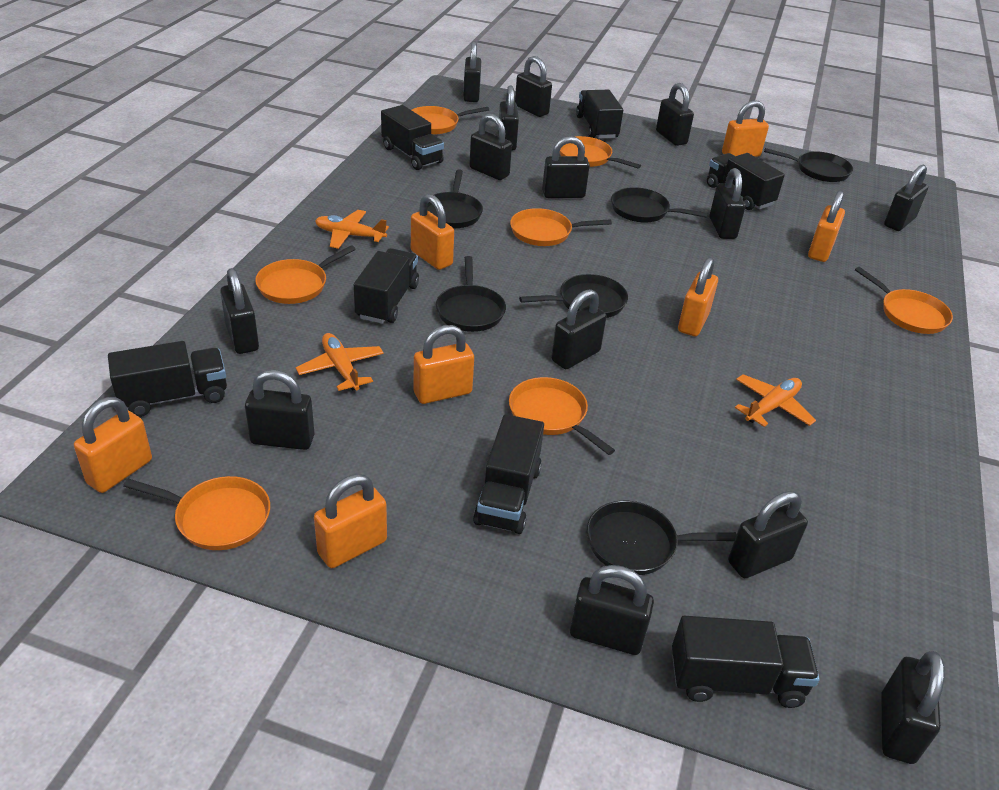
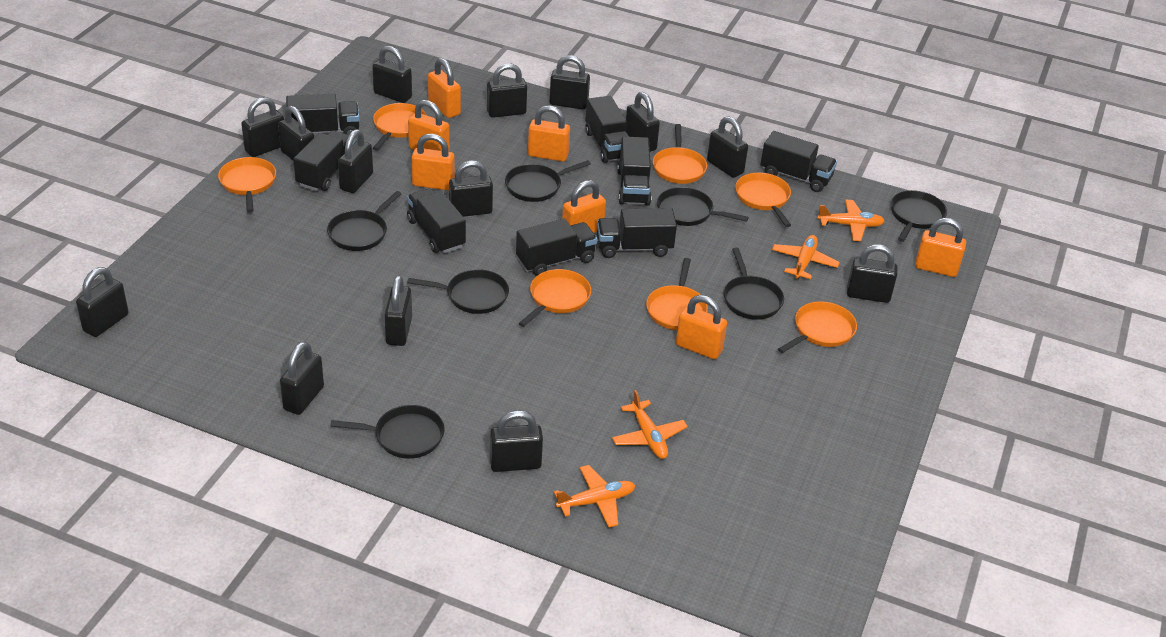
black pan: 6 -> 7
black truck: 7 -> 8
orange plane: 3 -> 4

